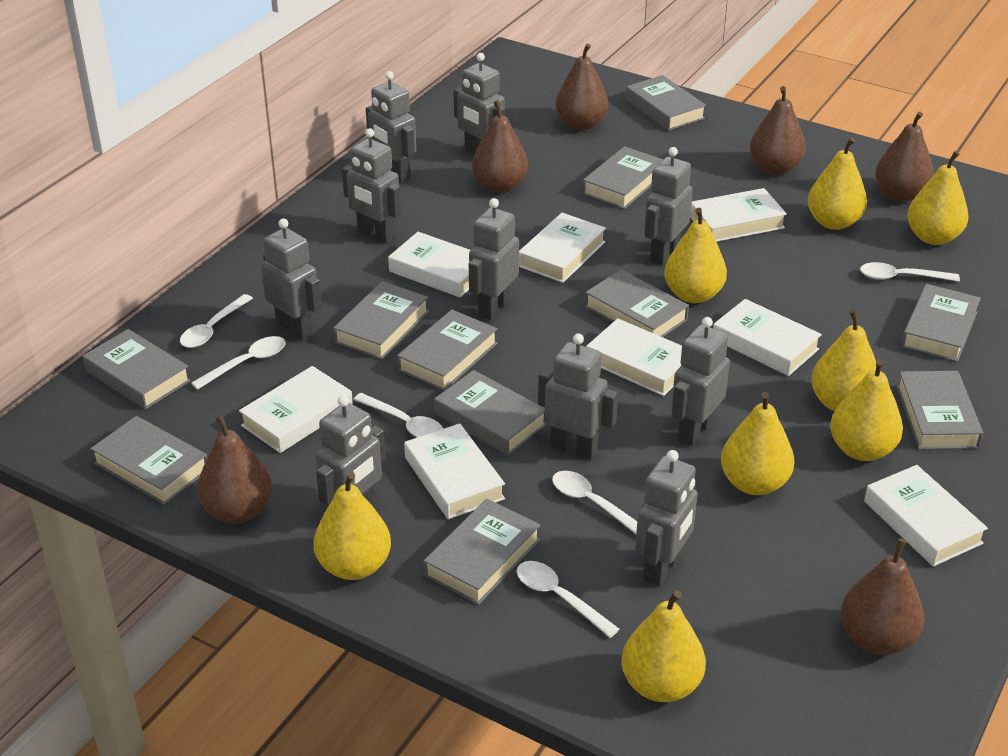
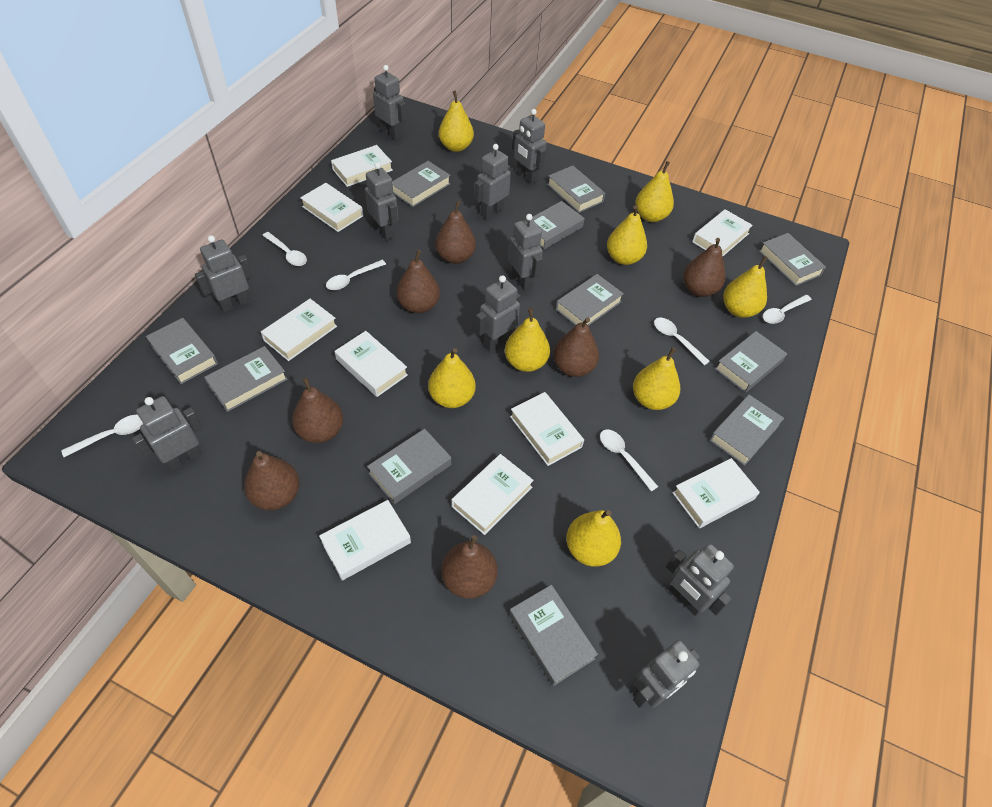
brown pear: 6 -> 7
white book: 8 -> 9

